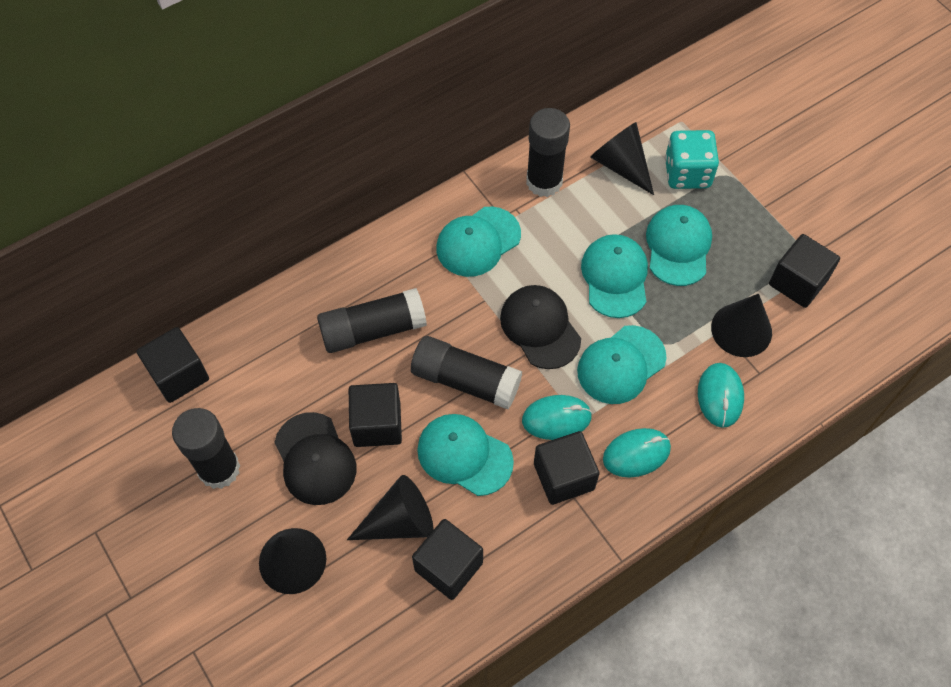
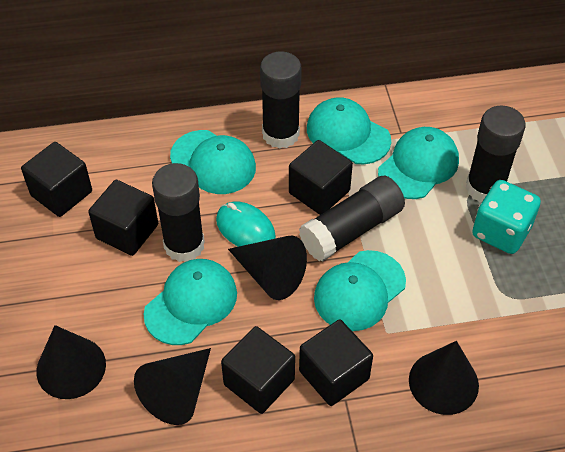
black cap: 2 -> 0
turquoise mouse: 3 -> 1

